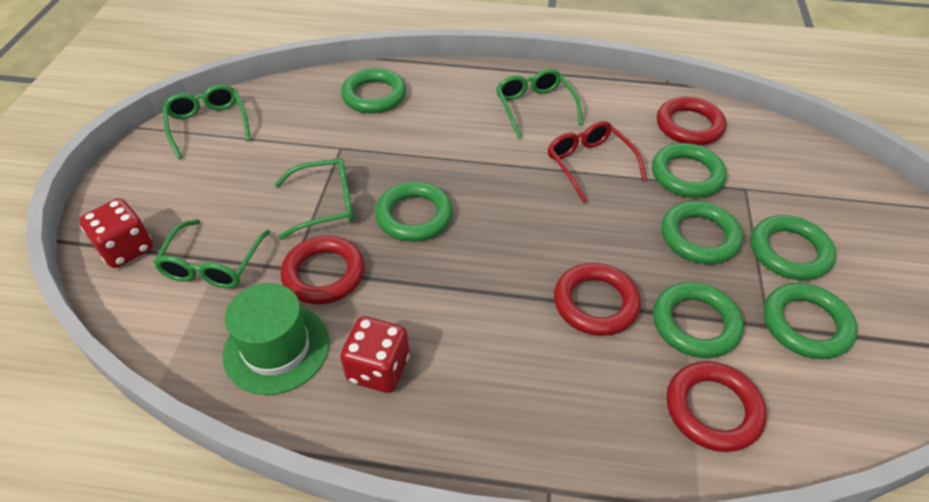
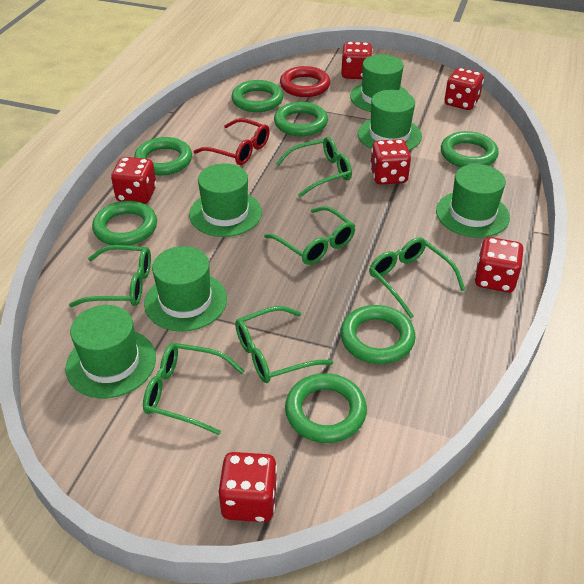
green glasses: 4 -> 6
green hat: 1 -> 6
red dice: 2 -> 6
red ring: 4 -> 1

